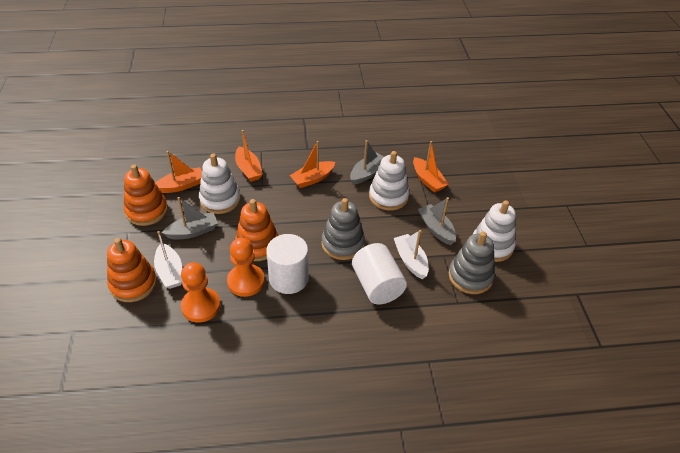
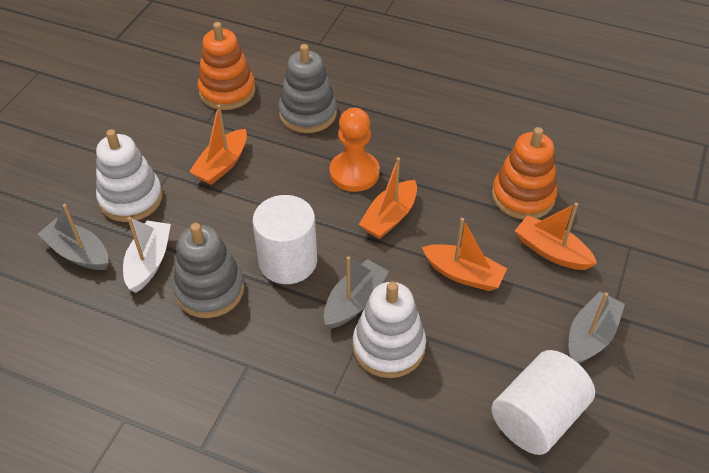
orange pawn: 2 -> 1
orange stacking toy: 3 -> 2
white boat: 2 -> 1
white stacking toy: 3 -> 2

